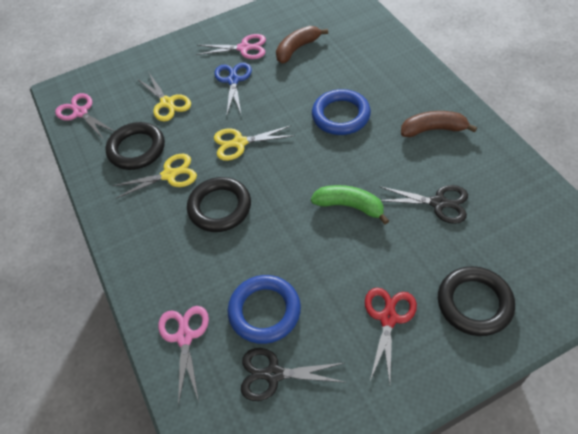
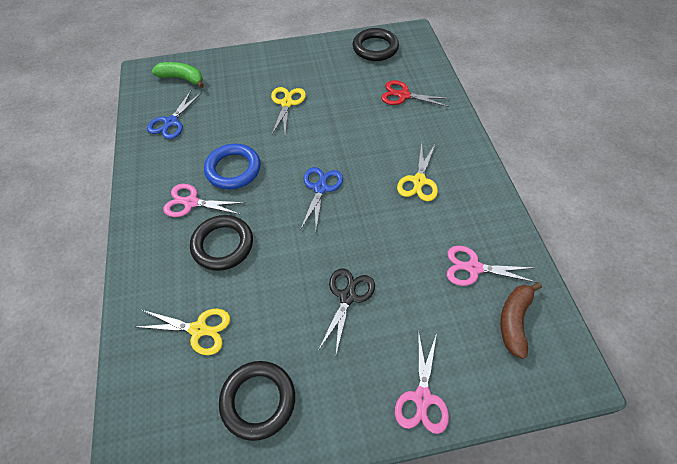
black scissors: 2 -> 1
blue ring: 2 -> 1
blue scissors: 1 -> 2
brown banana: 2 -> 1

